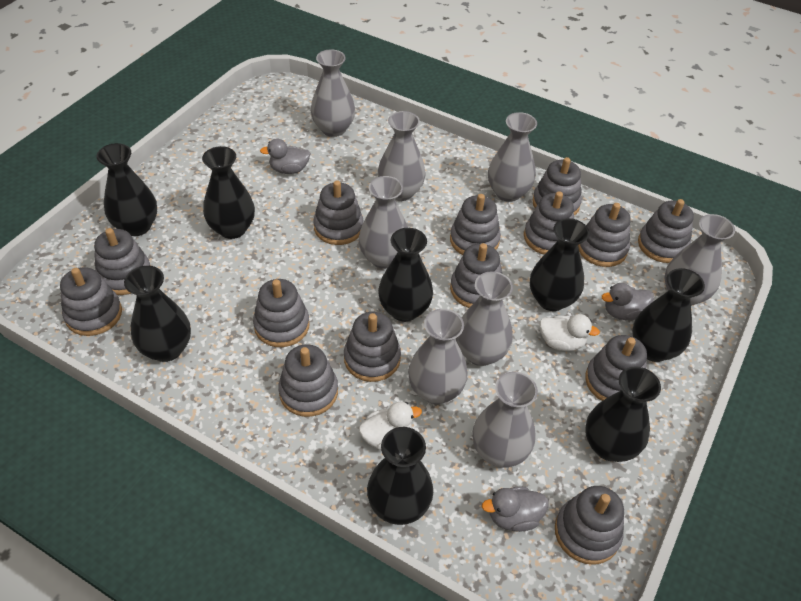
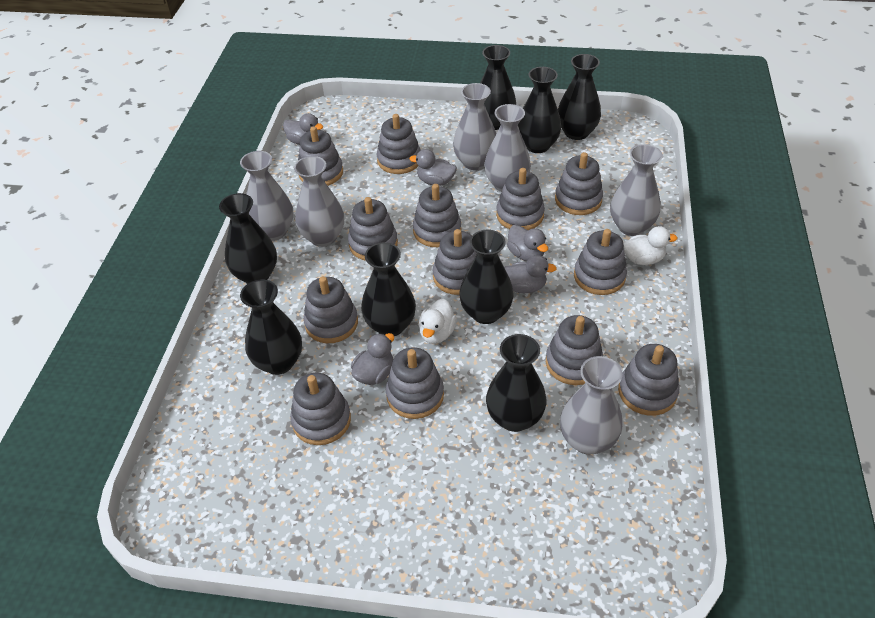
grey duck: 3 -> 5
grey stacking toy: 14 -> 13
grey vase: 8 -> 6

